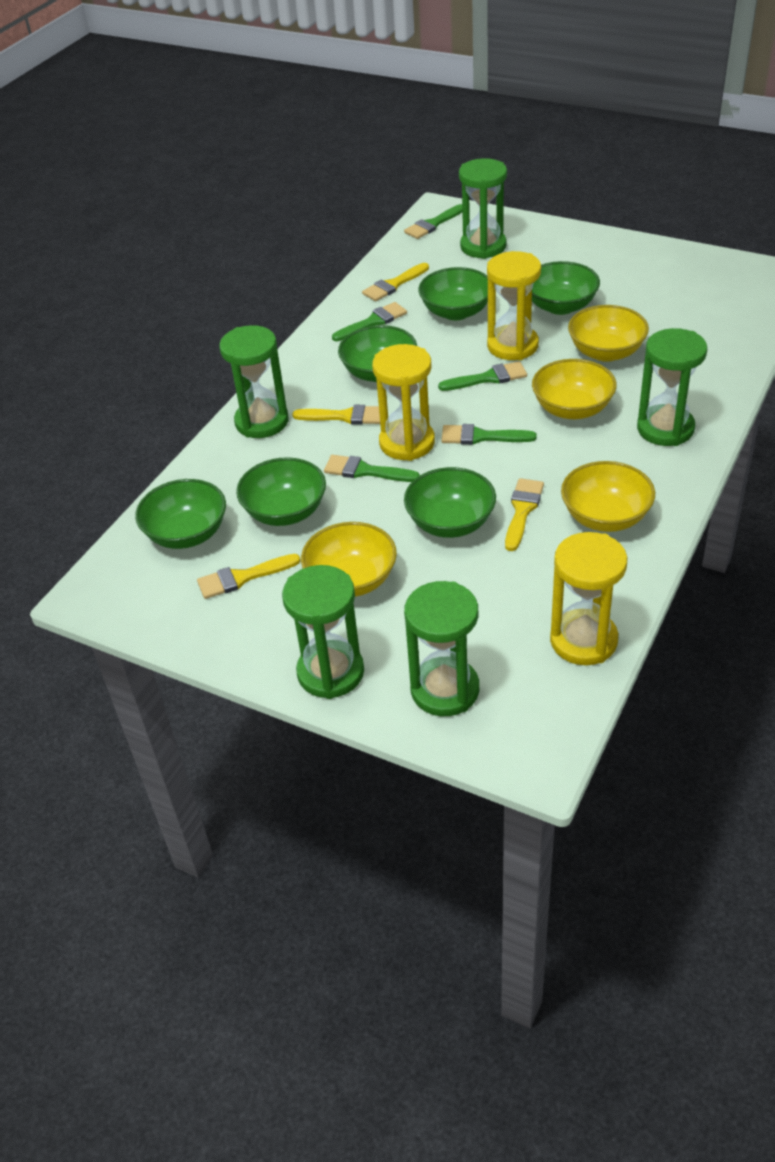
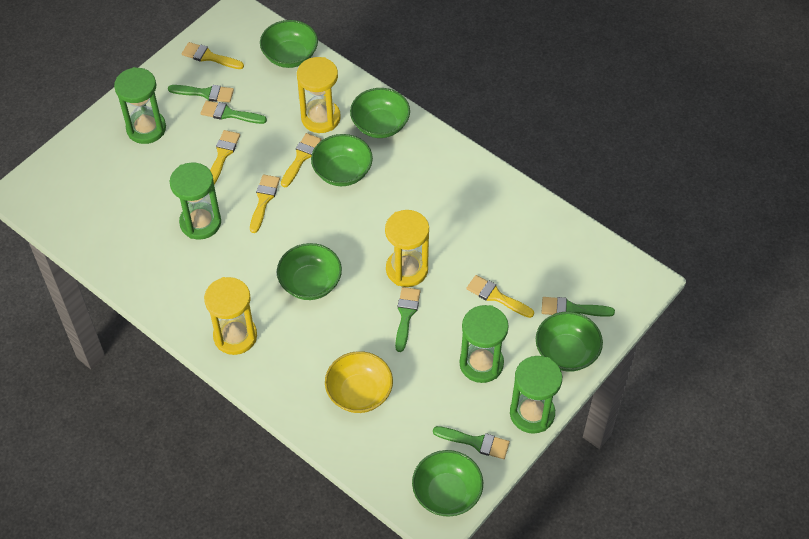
green hourglass: 5 -> 4
yellow bowl: 4 -> 1
yellow brush: 4 -> 5

